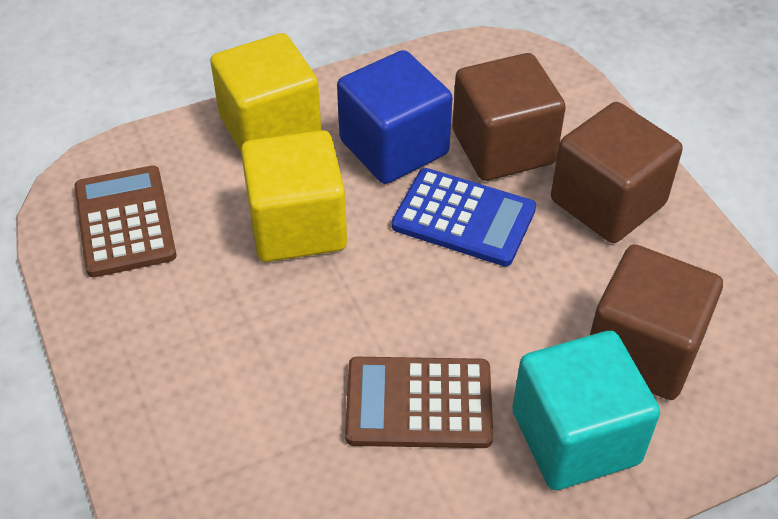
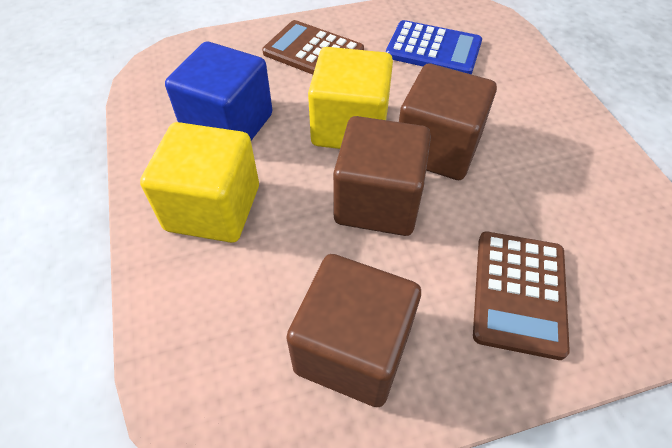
turquoise cube: 1 -> 0

